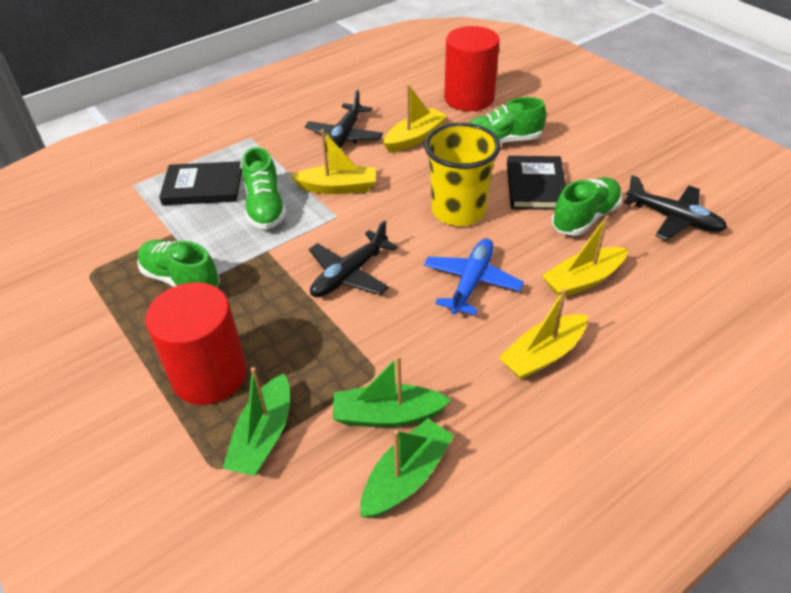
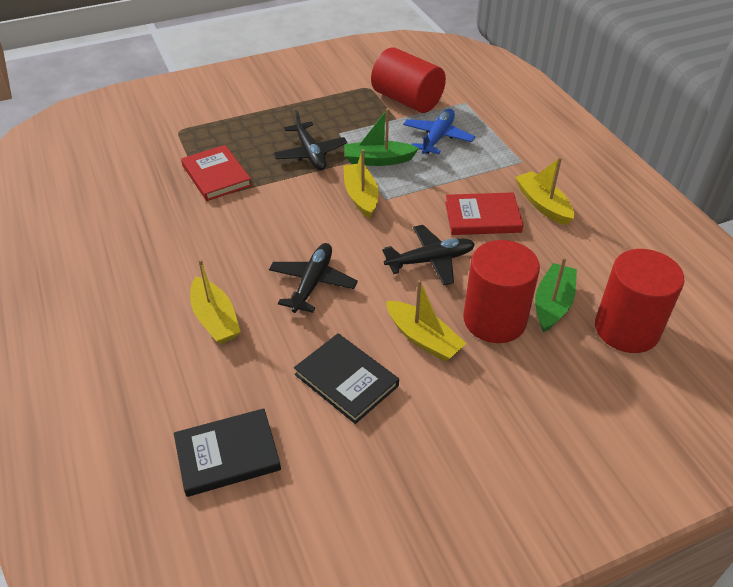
green boat: 3 -> 2
green shoe: 4 -> 0
red book: 0 -> 2
red cylinder: 2 -> 3
yellow cup: 1 -> 0

